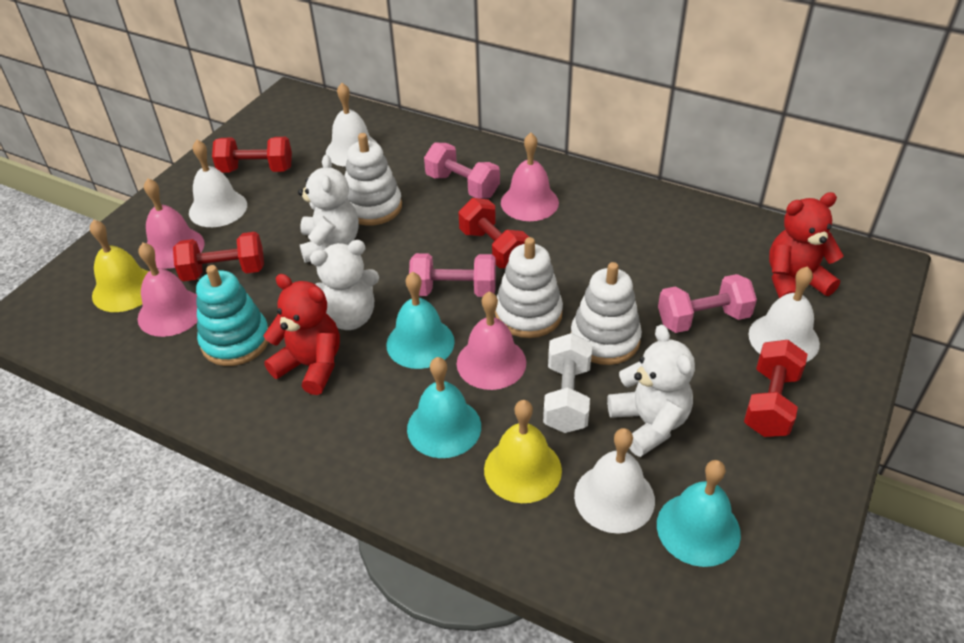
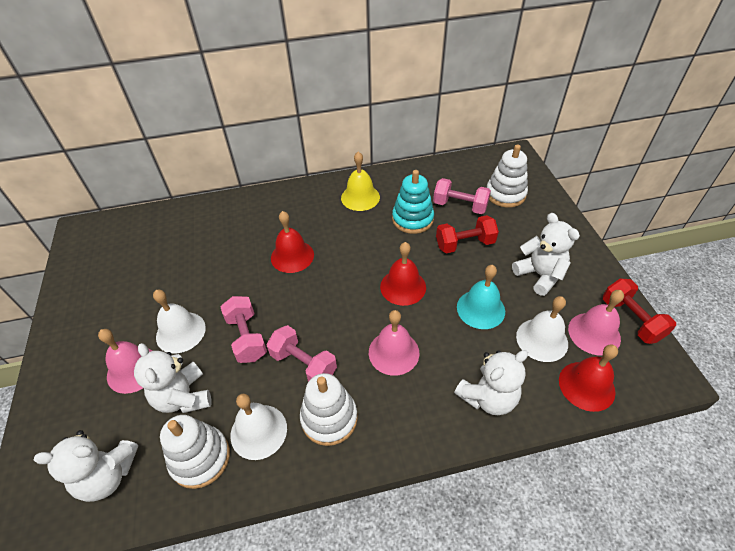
pink bell: 4 -> 3
red bell: 0 -> 3
red dumbbell: 4 -> 2
red teddy bear: 2 -> 0
turquoise bell: 3 -> 1
white bell: 4 -> 3
white dumbbell: 1 -> 0
white teddy bear: 3 -> 4
yellow bell: 2 -> 1

